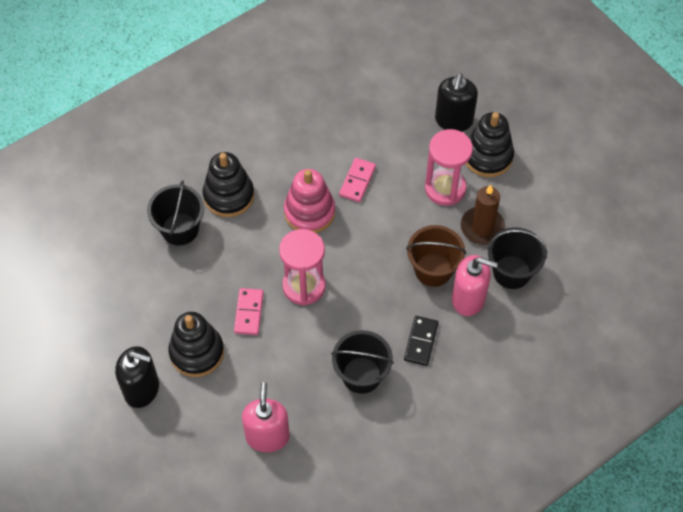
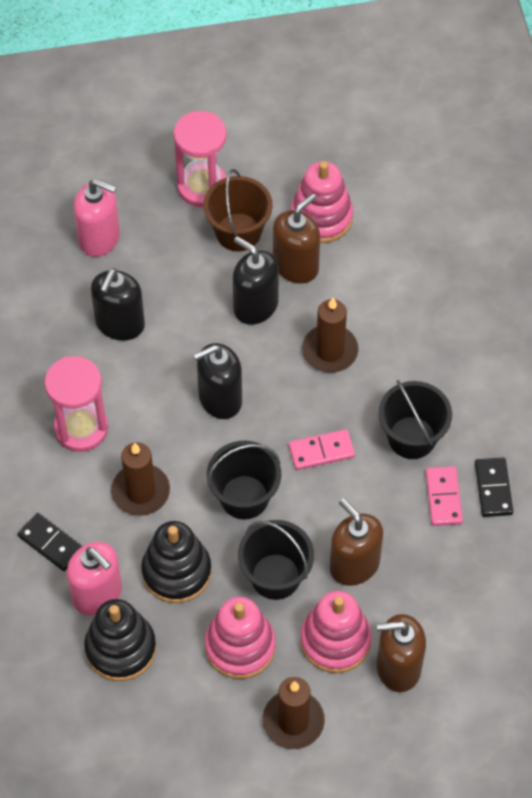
black domino: 1 -> 2
black soap dispenser: 2 -> 3
black stacking toy: 3 -> 2
brown candle: 1 -> 3
brown soap dispenser: 0 -> 3
pink stacking toy: 1 -> 3

